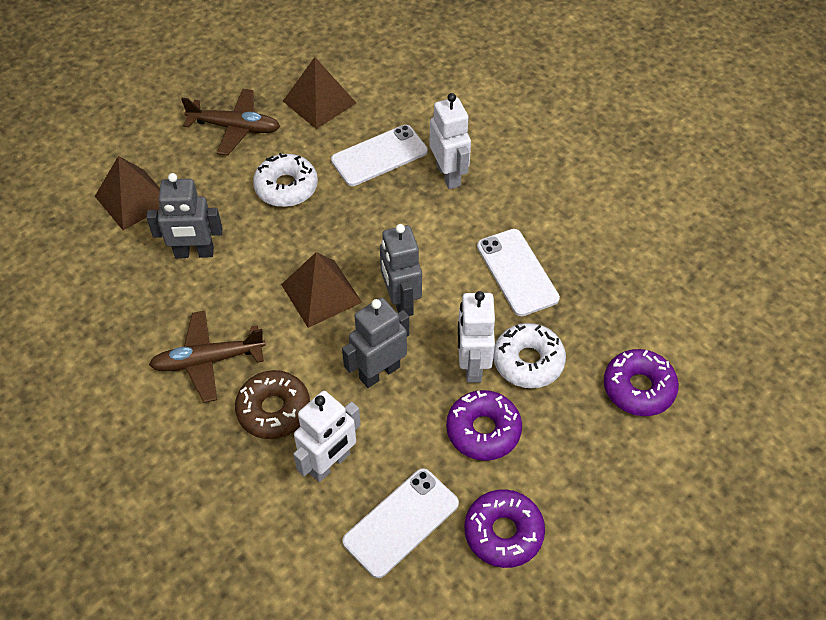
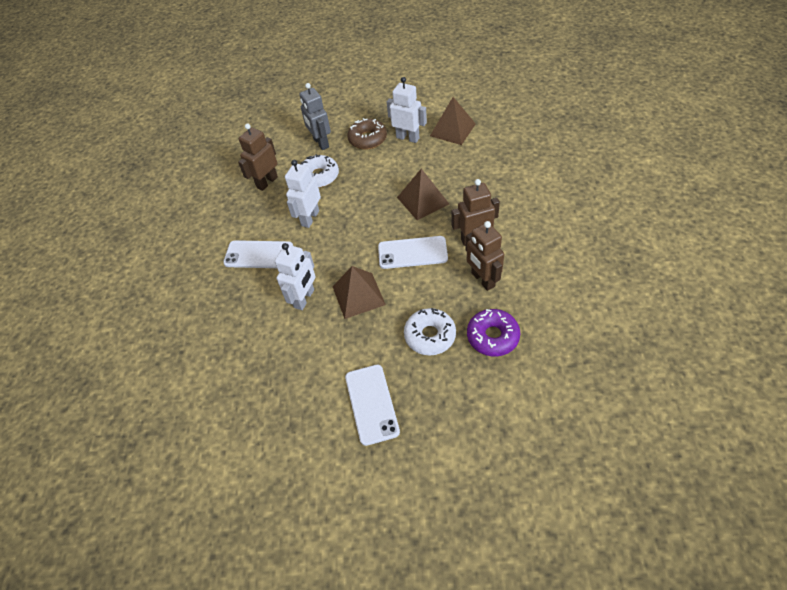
brown plane: 2 -> 0
brown robot: 0 -> 3
grey robot: 3 -> 1
purple donut: 3 -> 1

